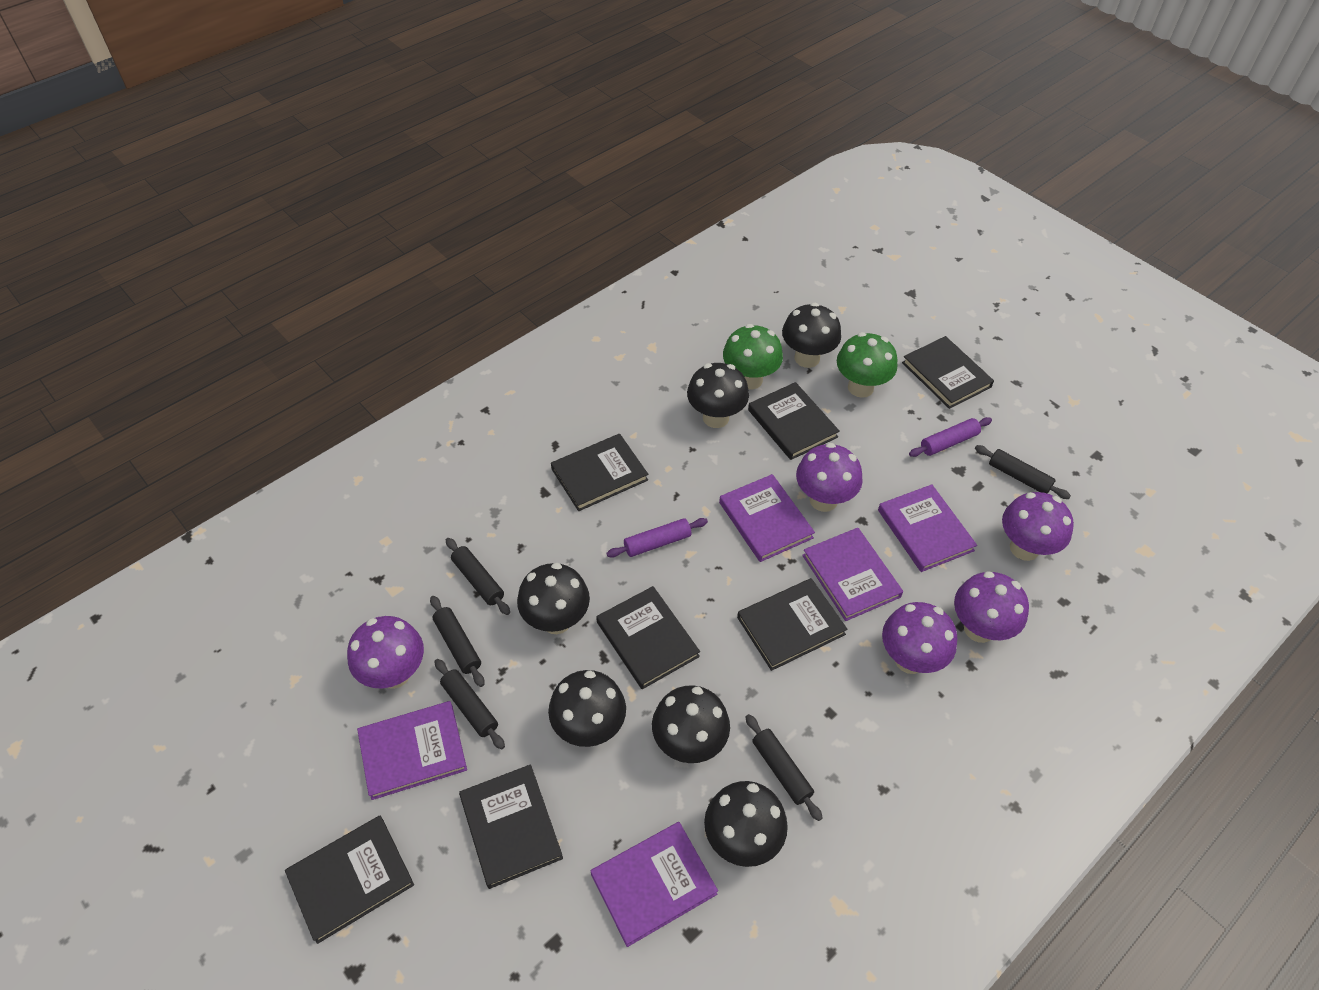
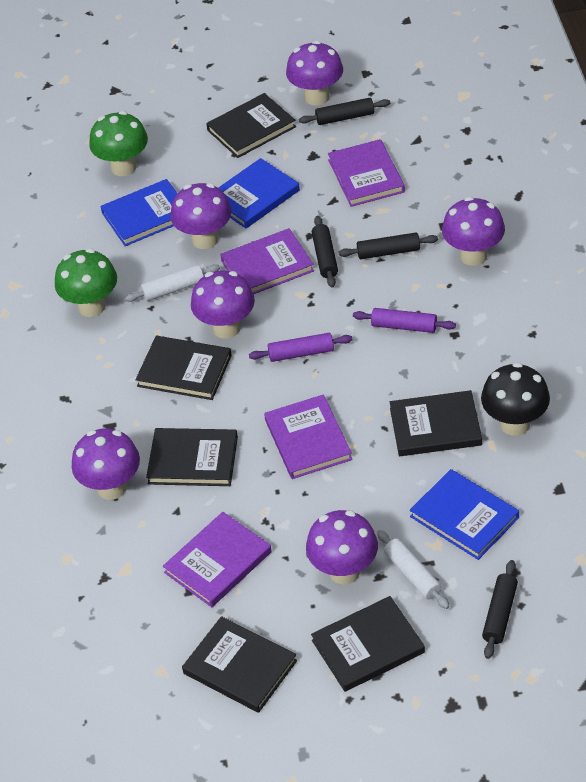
black book: 7 -> 6
black mushroom: 6 -> 1
black rolling pin: 5 -> 4
blue book: 0 -> 3
purple book: 5 -> 4
purple mushroom: 5 -> 6
white rolling pin: 0 -> 2

